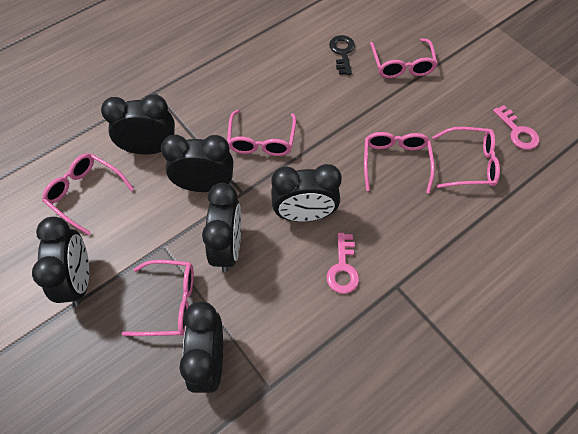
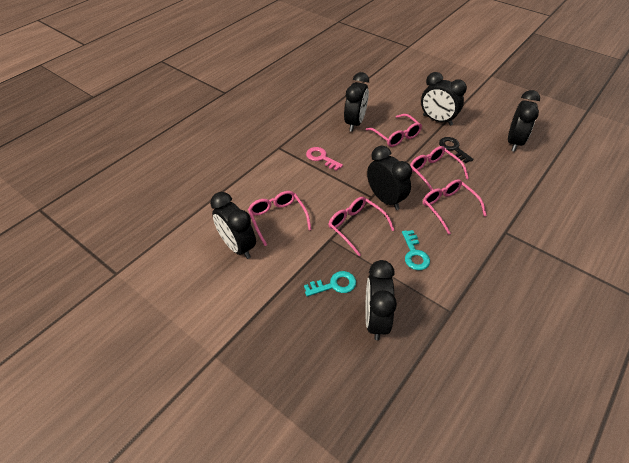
pink glasses: 6 -> 5
pink key: 2 -> 1
turquoise key: 0 -> 2

